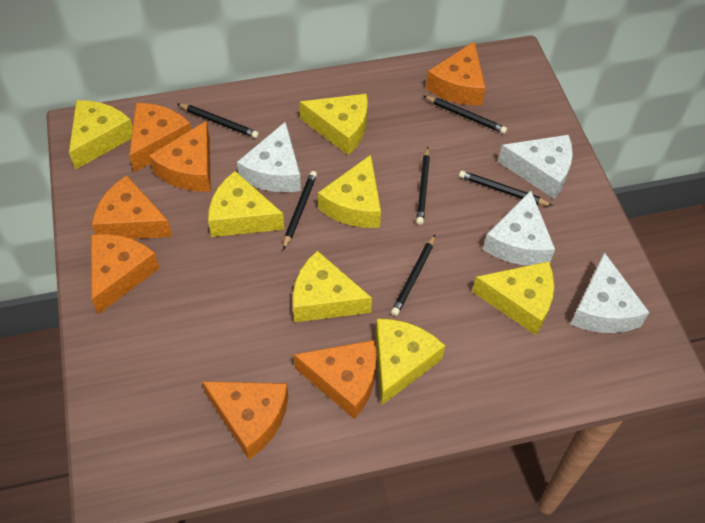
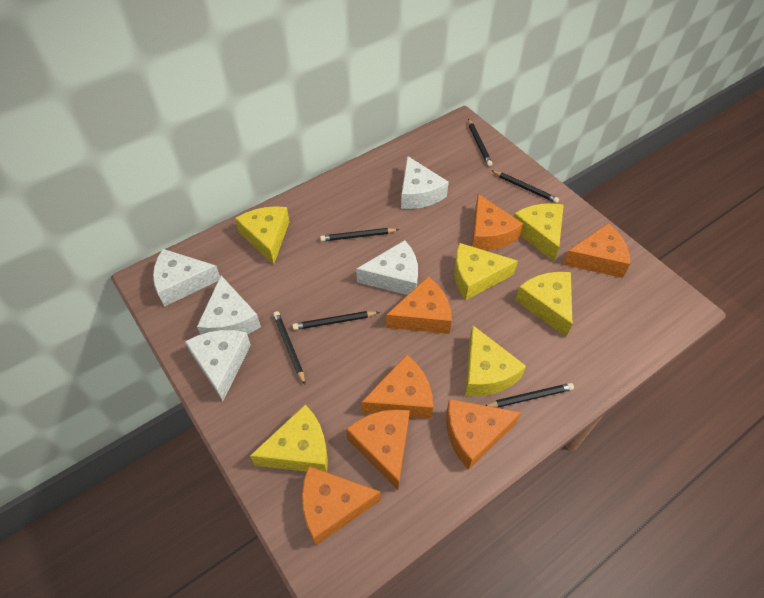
white cheese: 4 -> 5
yellow cheese: 7 -> 6

